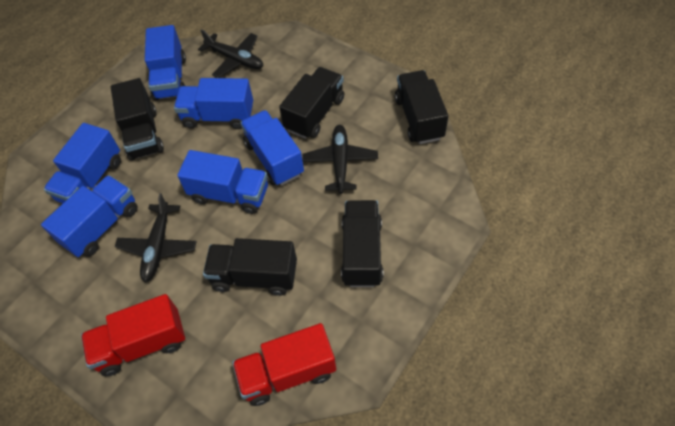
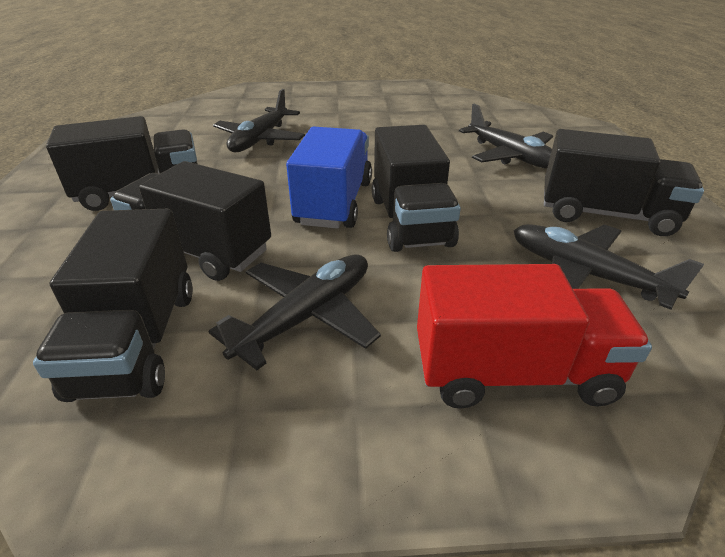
black plane: 3 -> 4
blue truck: 6 -> 1
red truck: 2 -> 1

